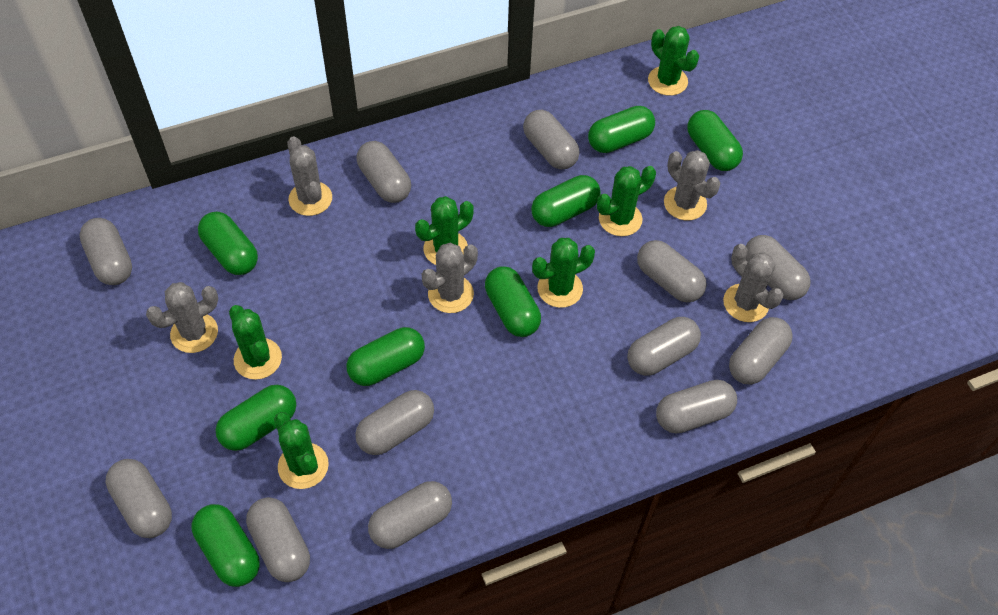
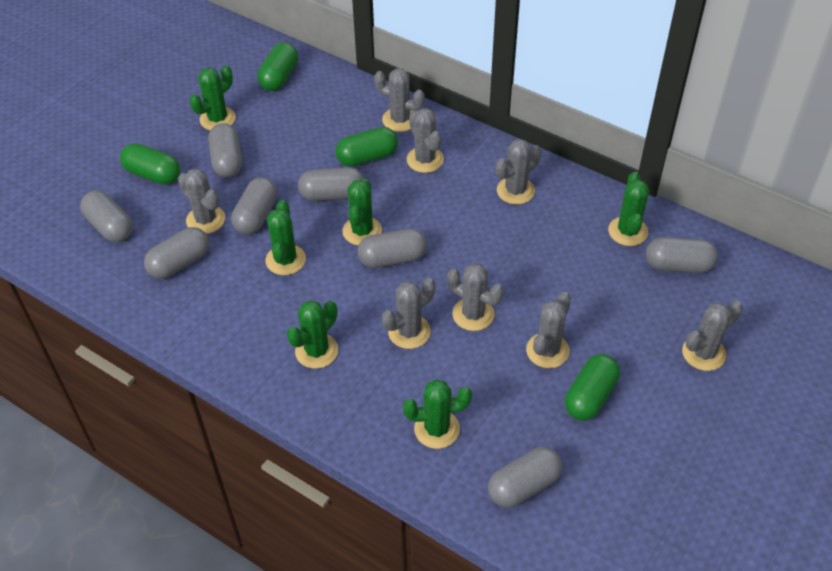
green capsule: 8 -> 4
grey cactus: 5 -> 8
grey capsule: 12 -> 8

